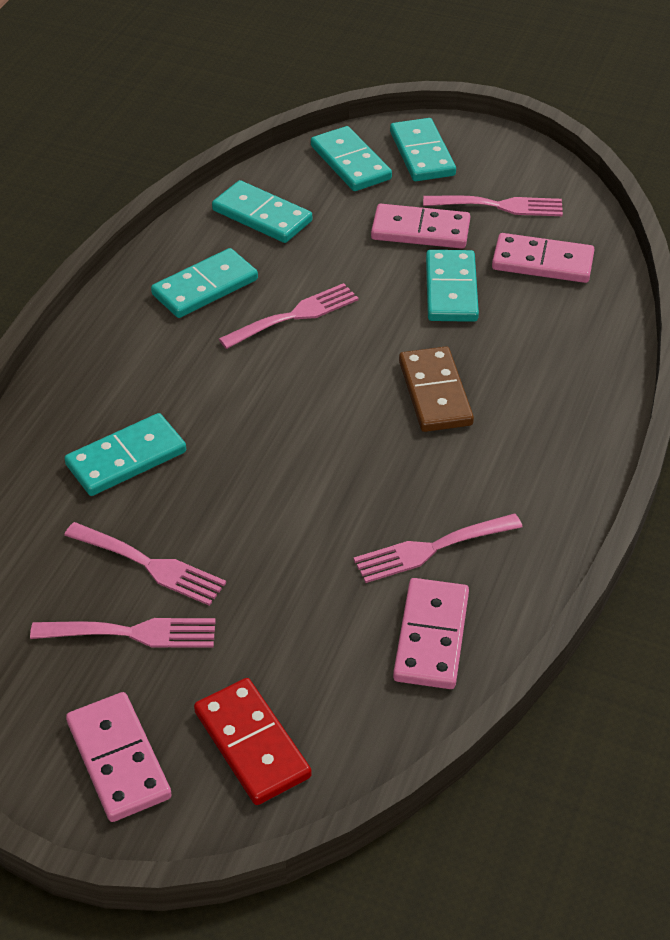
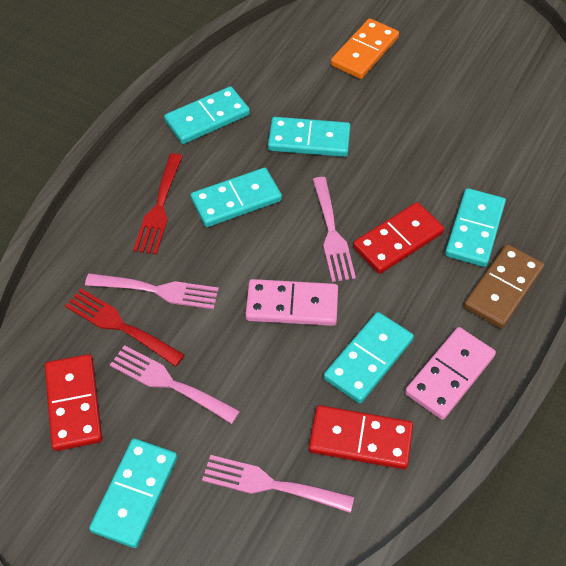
orange domino: 0 -> 1
pink domino: 4 -> 2
pink fork: 5 -> 4
red domino: 1 -> 3
red fork: 0 -> 2

